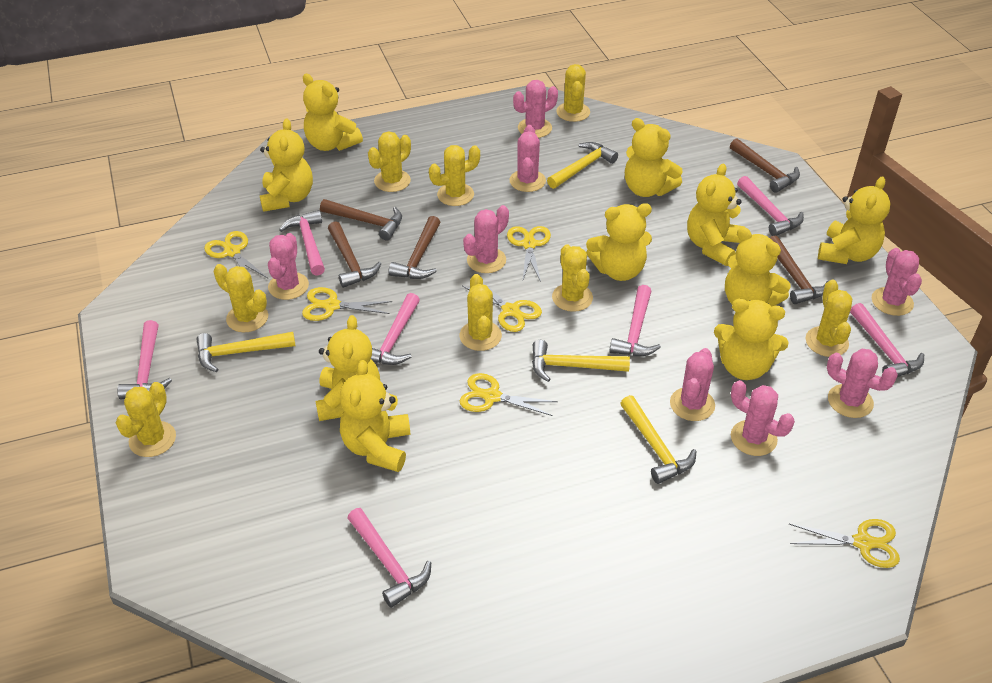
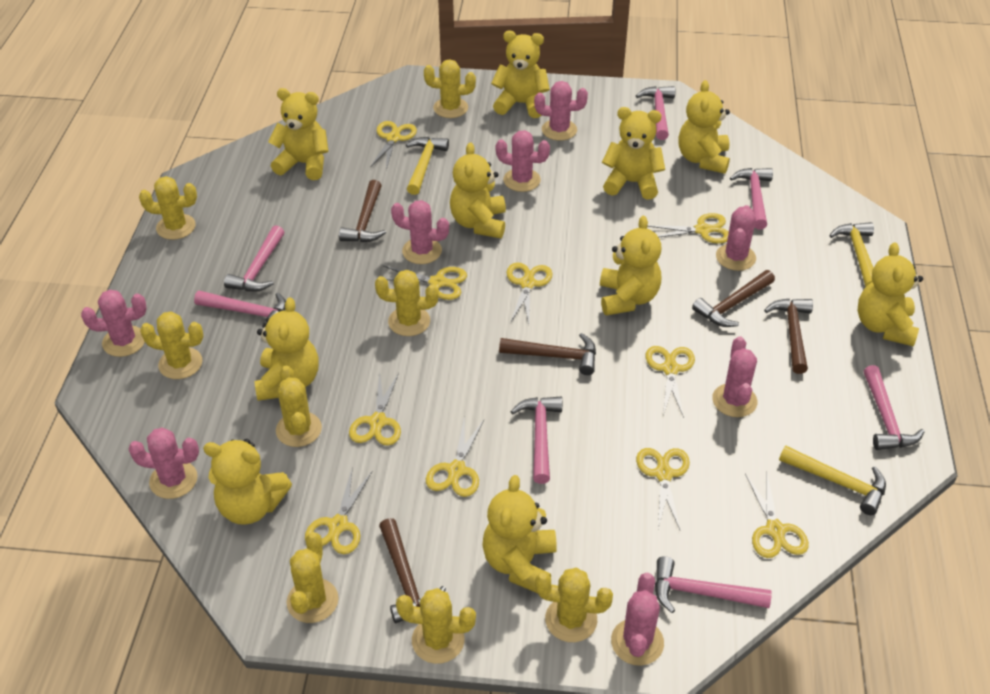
yellow hammer: 4 -> 3
yellow scissors: 6 -> 10

